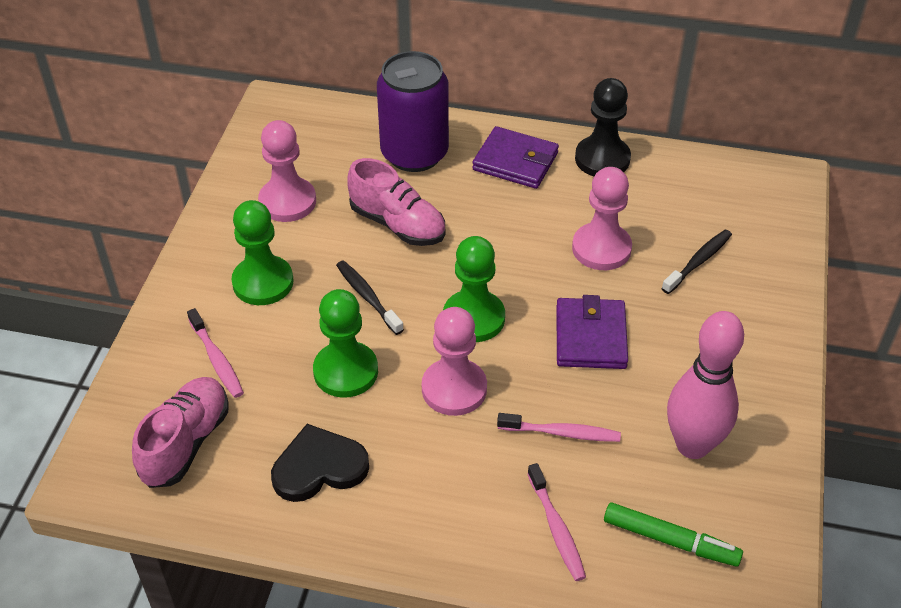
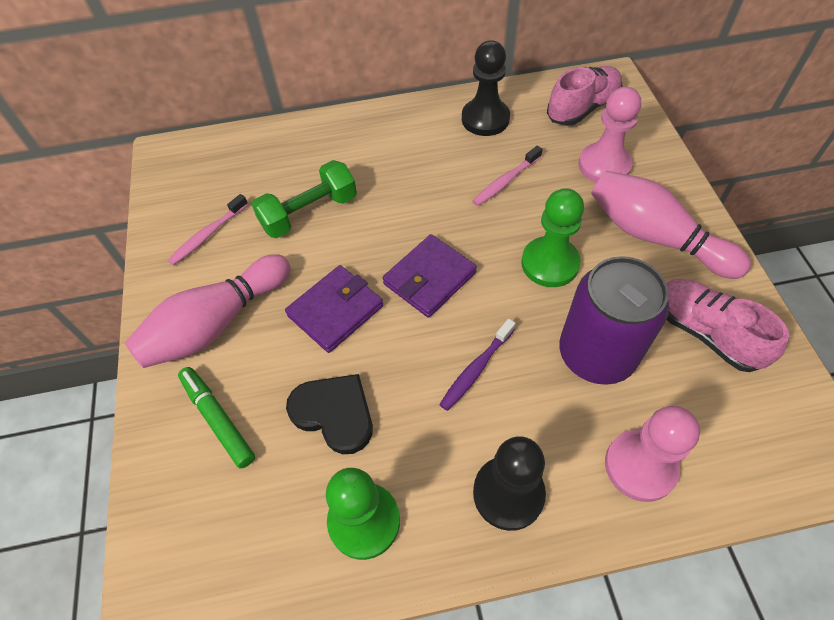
black pawn: 1 -> 2
black toothbrush: 2 -> 0
green dumbbell: 0 -> 1
green pawn: 3 -> 2
pink bowling pin: 1 -> 2
pink pawn: 3 -> 2
pink toothbrush: 3 -> 2
purple toothbrush: 0 -> 1

